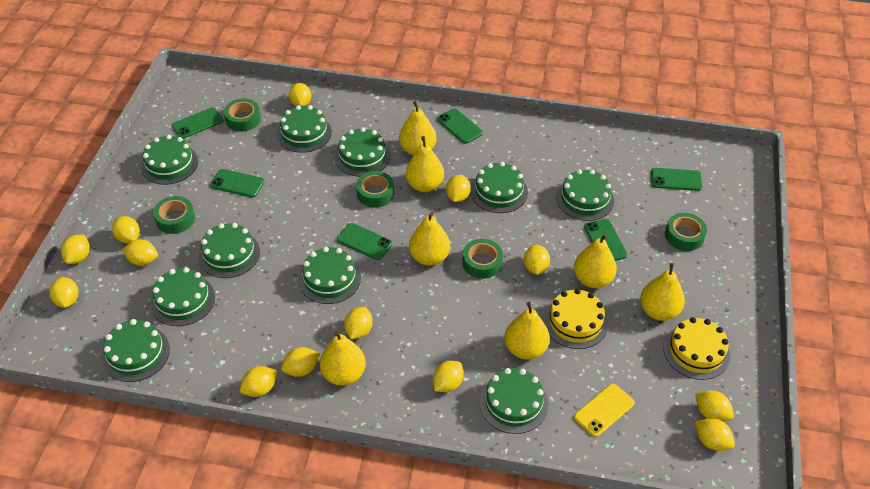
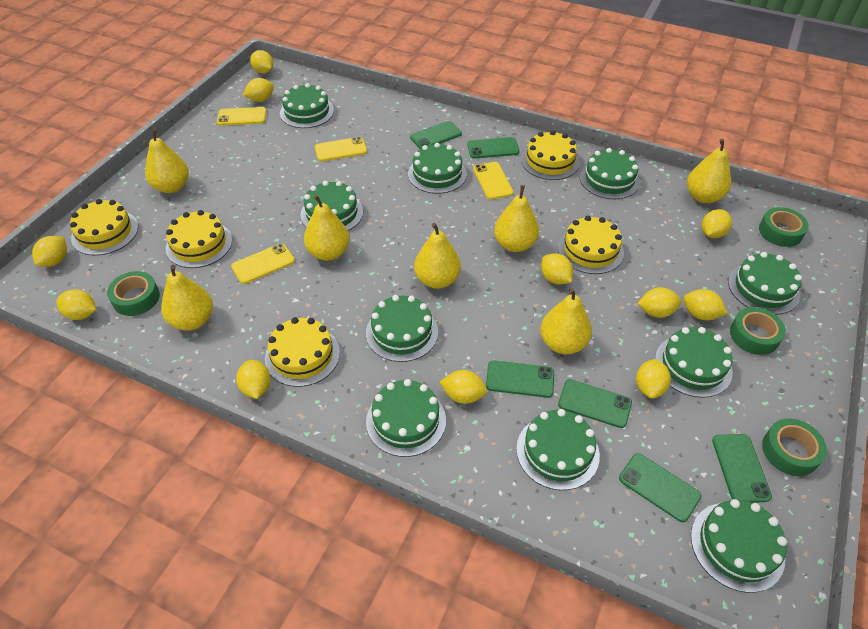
green tape: 5 -> 4
yellow cake: 2 -> 5
yellow lemon: 13 -> 11
yellow phone: 1 -> 4

